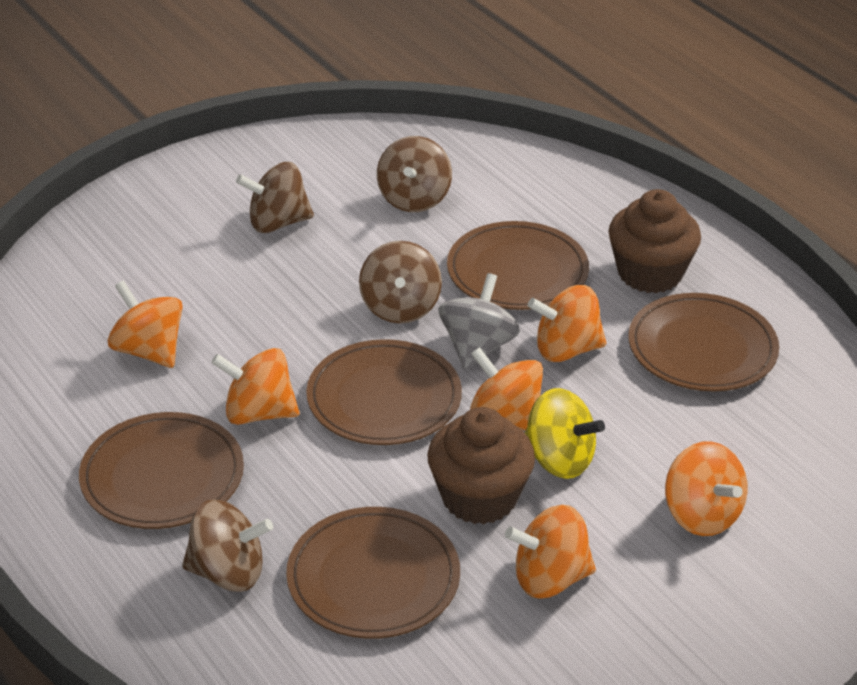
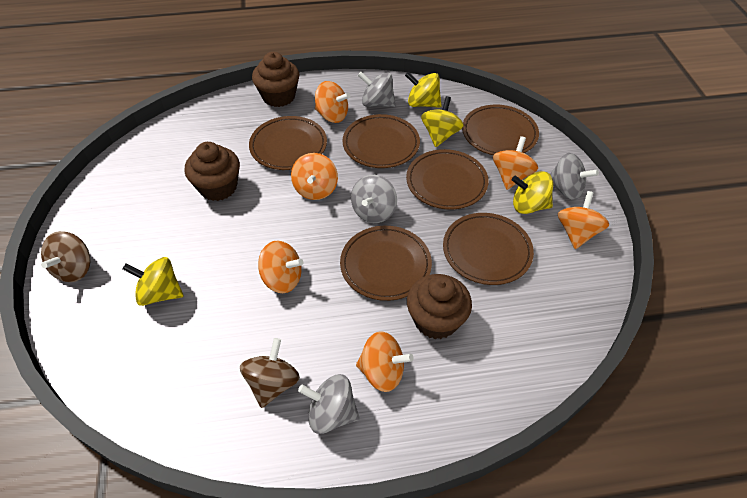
brown cupcake: 2 -> 3
brown plate: 5 -> 6
brown spinning top: 4 -> 2
grey spinning top: 1 -> 4
yellow spinning top: 1 -> 4

